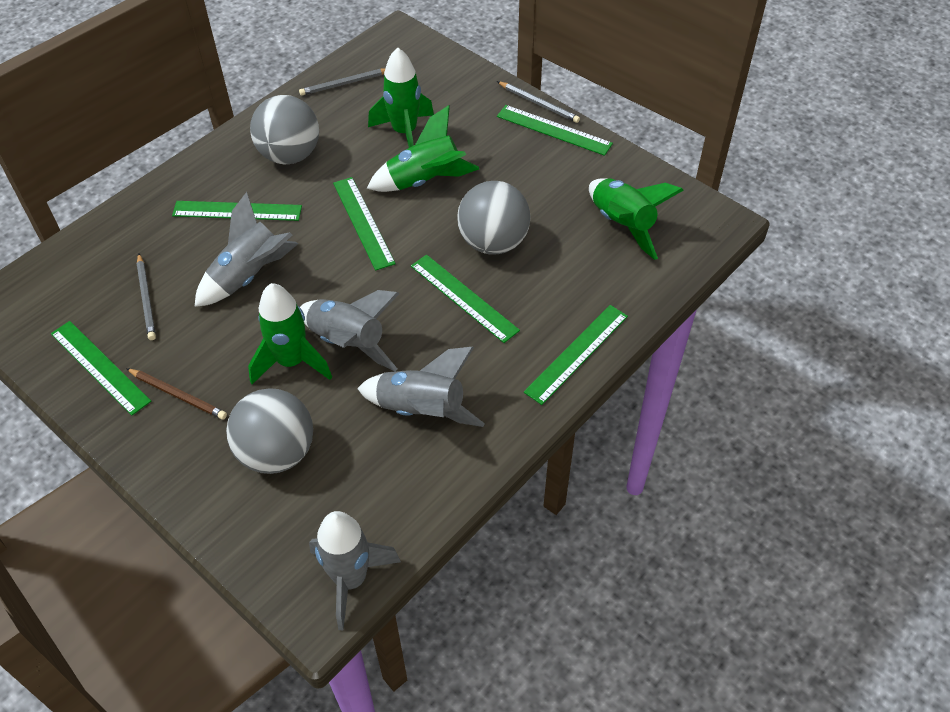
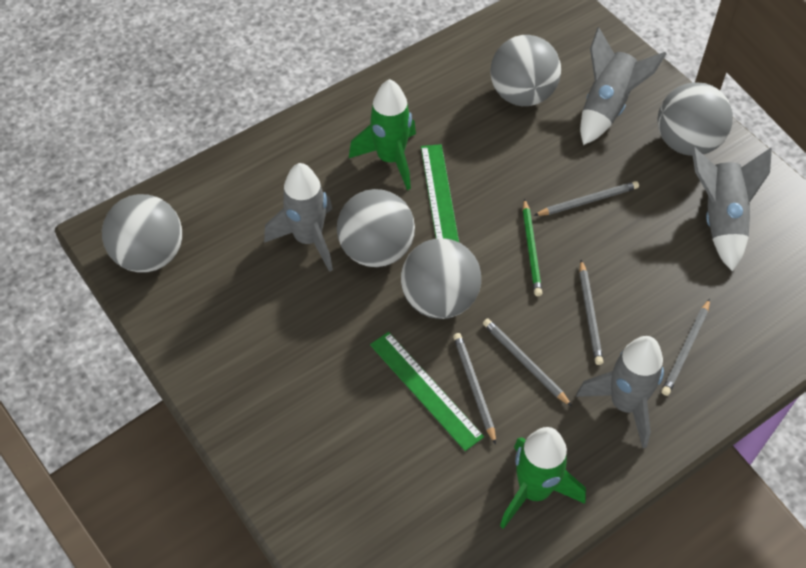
brown pencil: 1 -> 0
green pencil: 0 -> 1
green rocket: 4 -> 2
green ruler: 6 -> 2
grey ball: 3 -> 5
grey pencil: 3 -> 5

